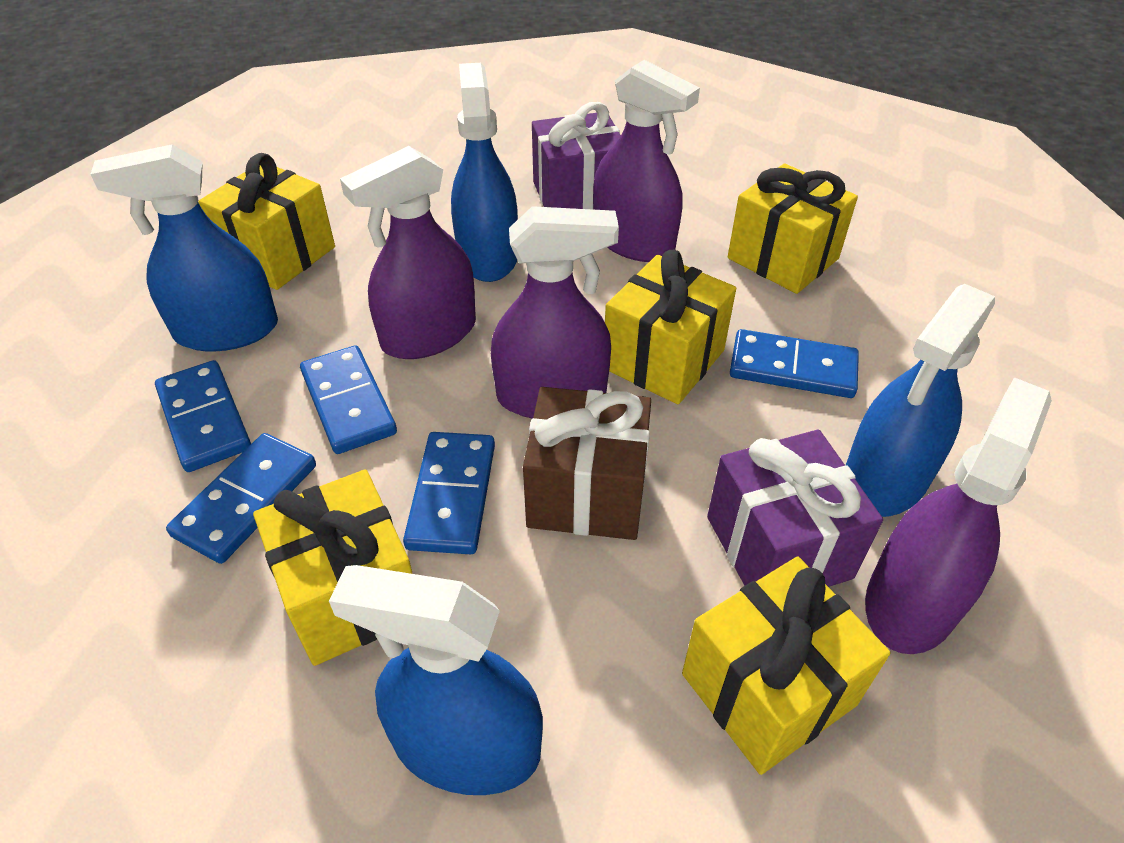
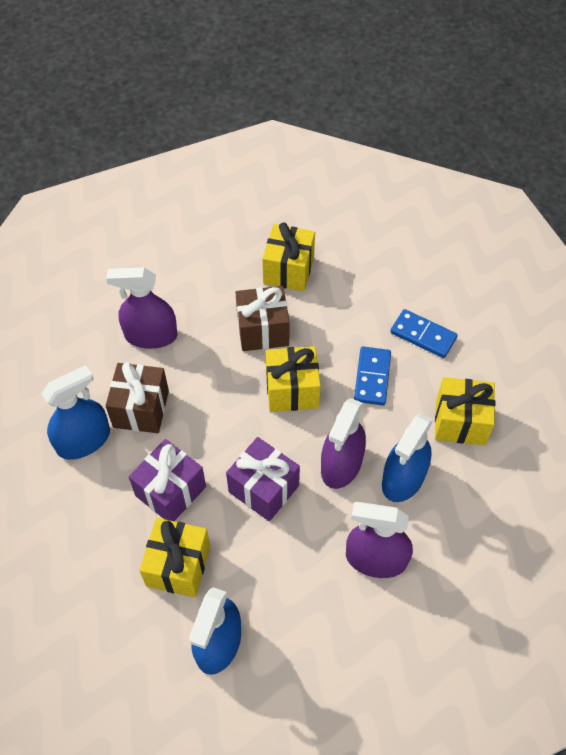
blue domino: 5 -> 2
blue spray bottle: 4 -> 3
brown gift: 1 -> 2
purple spray bottle: 4 -> 3
yellow gift: 5 -> 4

